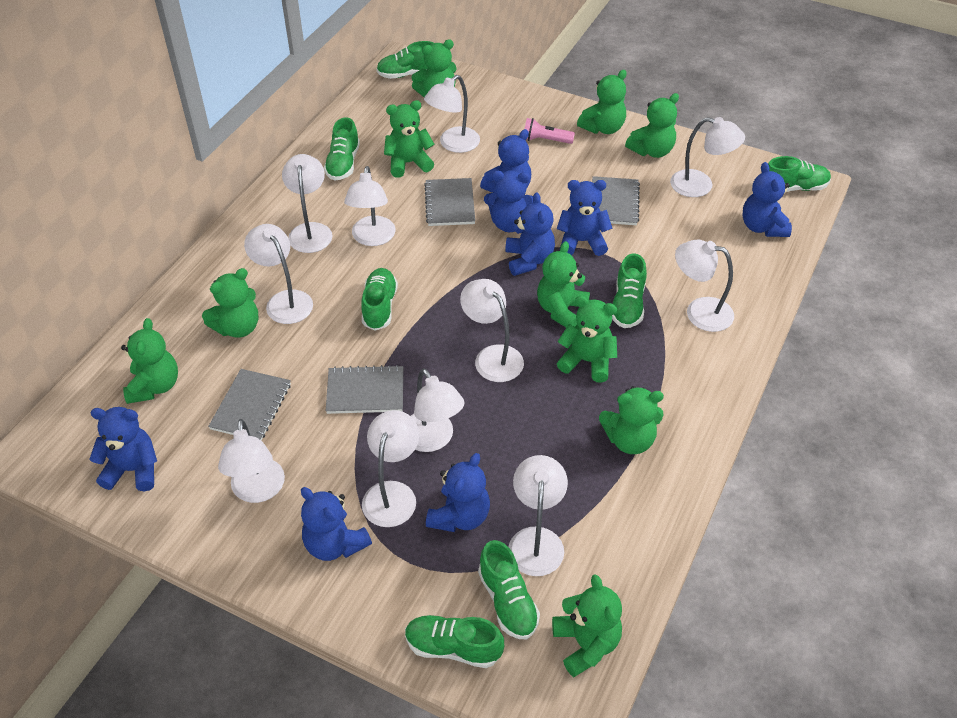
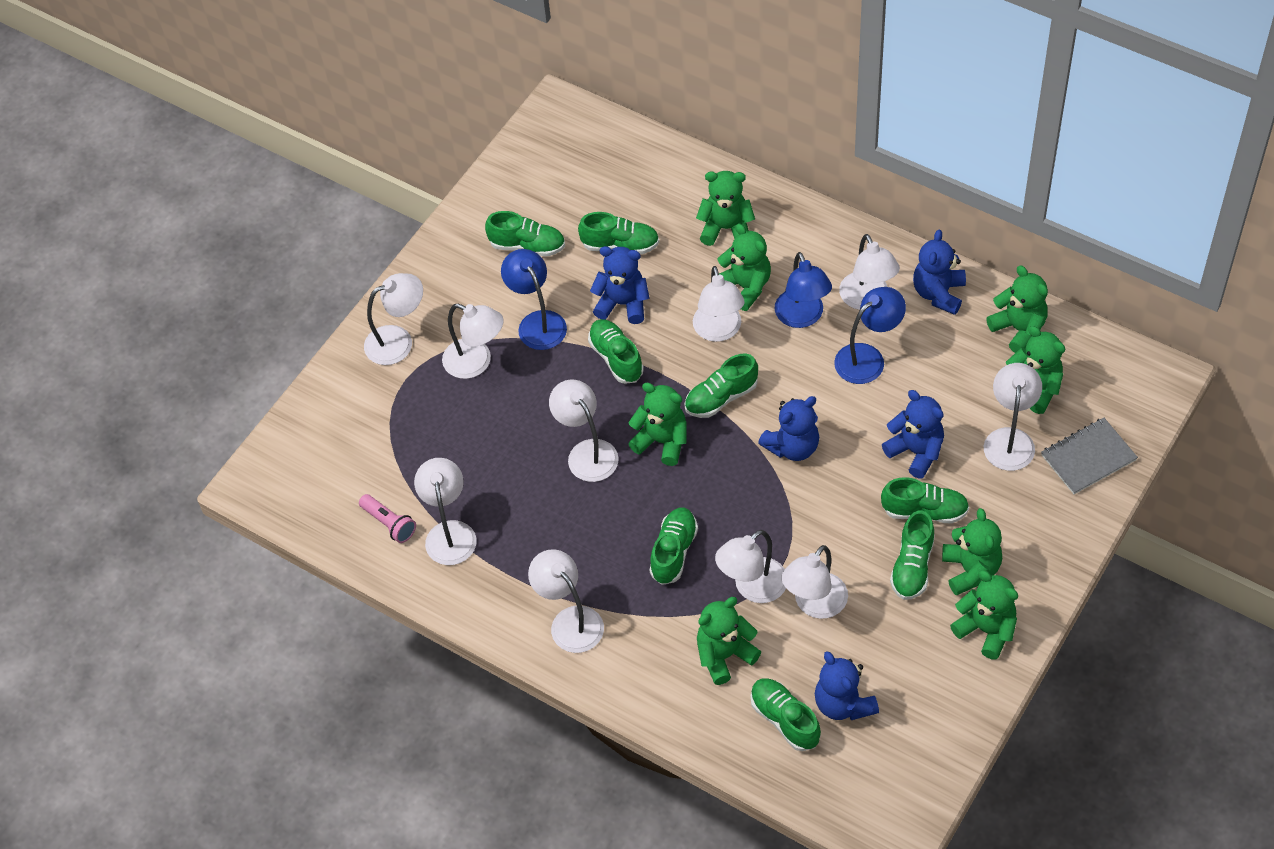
blue lamp: 0 -> 3
blue teddy bear: 8 -> 5
green shoe: 7 -> 8
green teddy bear: 10 -> 8
grey notebook: 4 -> 1
white lamp: 11 -> 10

